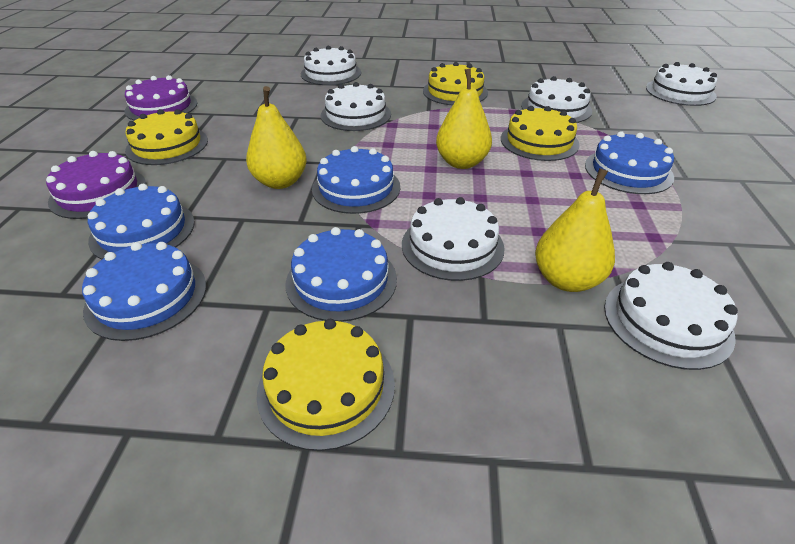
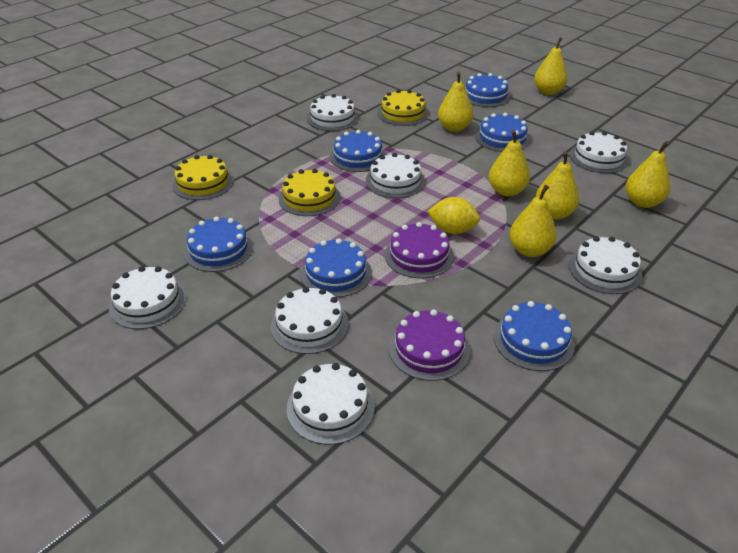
blue cake: 5 -> 6
white cake: 6 -> 7
yellow cake: 4 -> 3
yellow lemon: 0 -> 1
yellow pear: 3 -> 6

